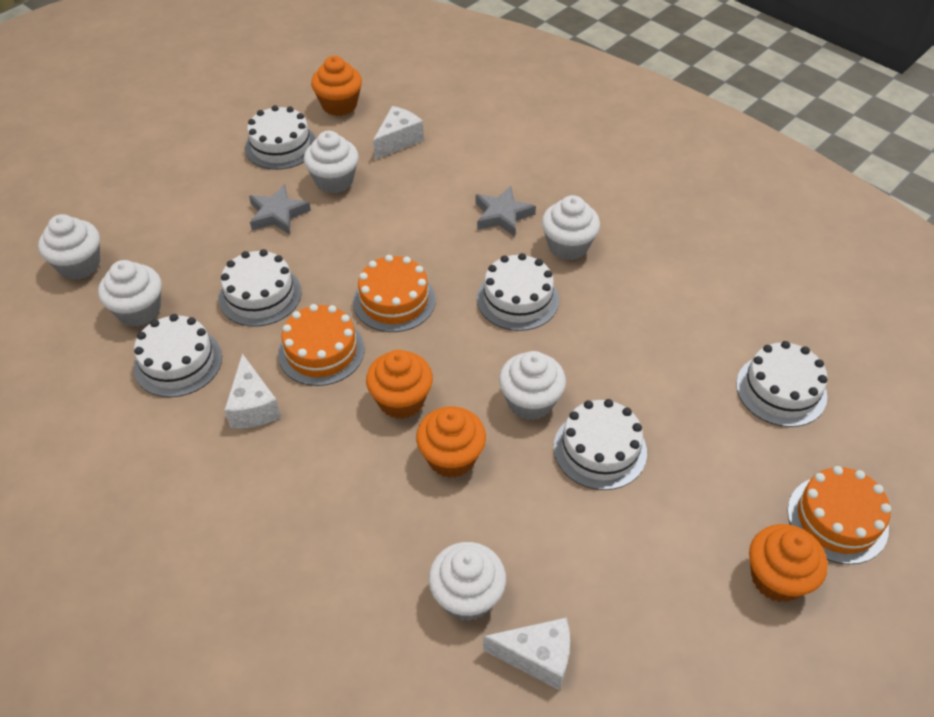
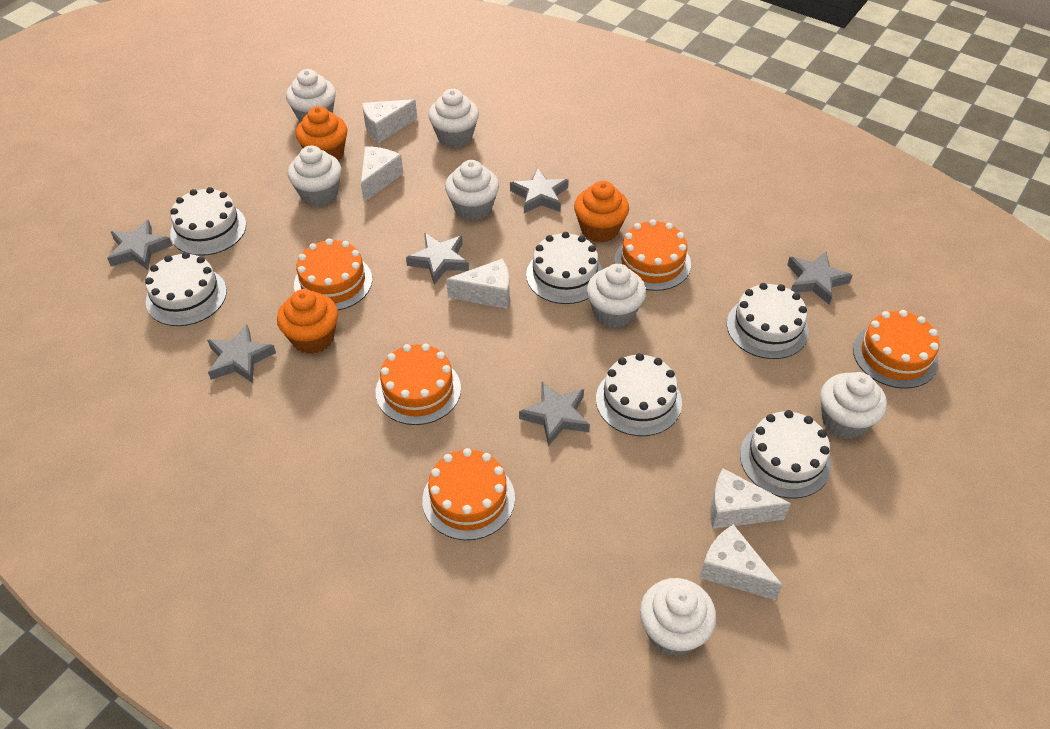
grey star: 2 -> 6
orange cake: 3 -> 5
orange cupcake: 4 -> 3
white cheese: 3 -> 5
white cupcake: 6 -> 7

